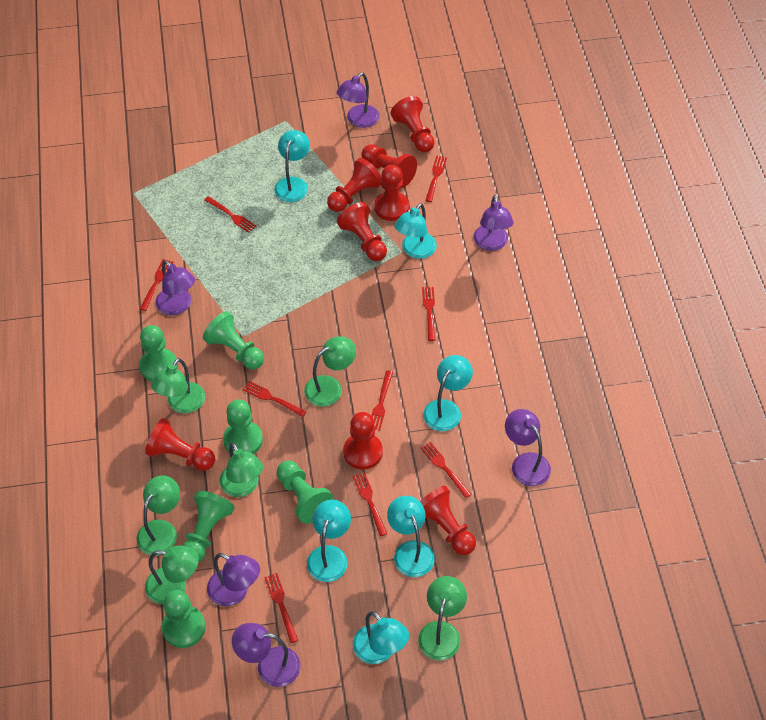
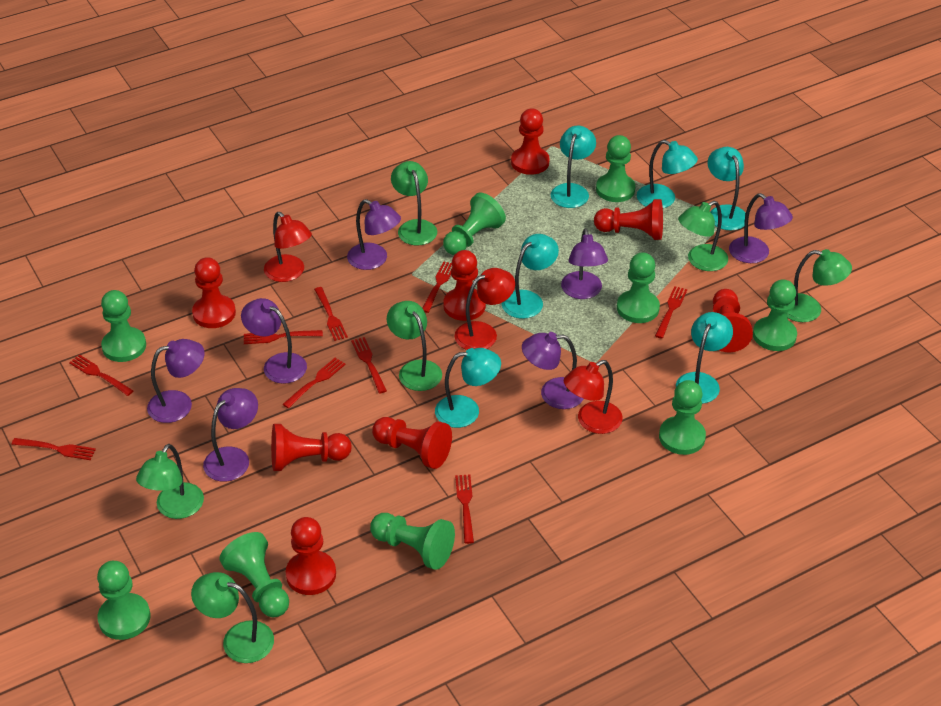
green pawn: 6 -> 9
purple lamp: 6 -> 7
red lamp: 0 -> 3

